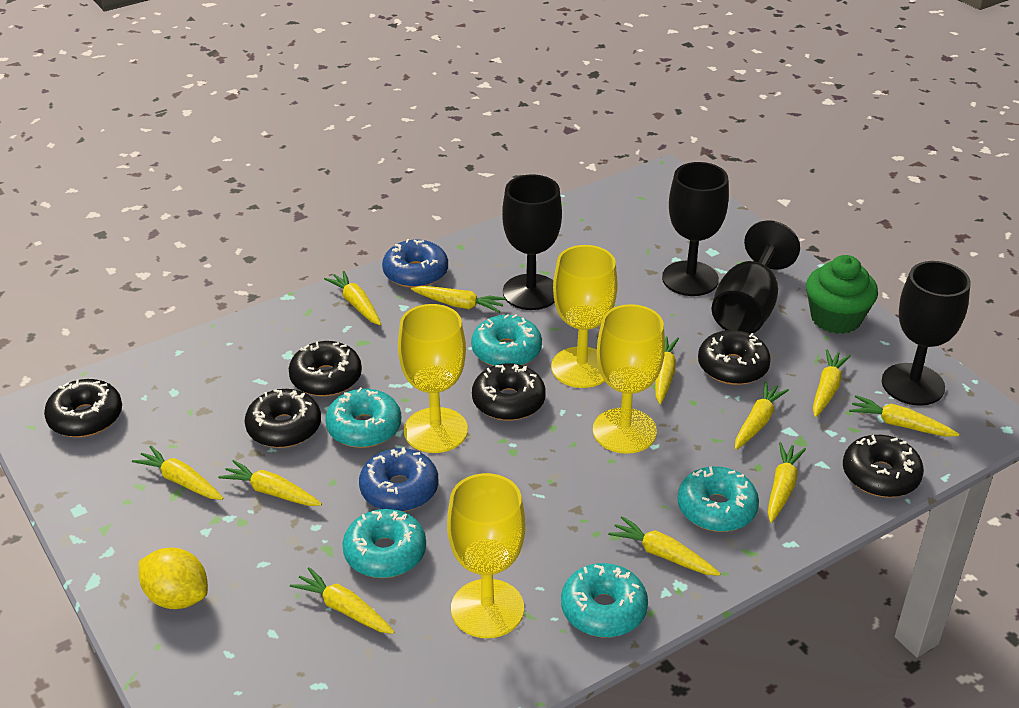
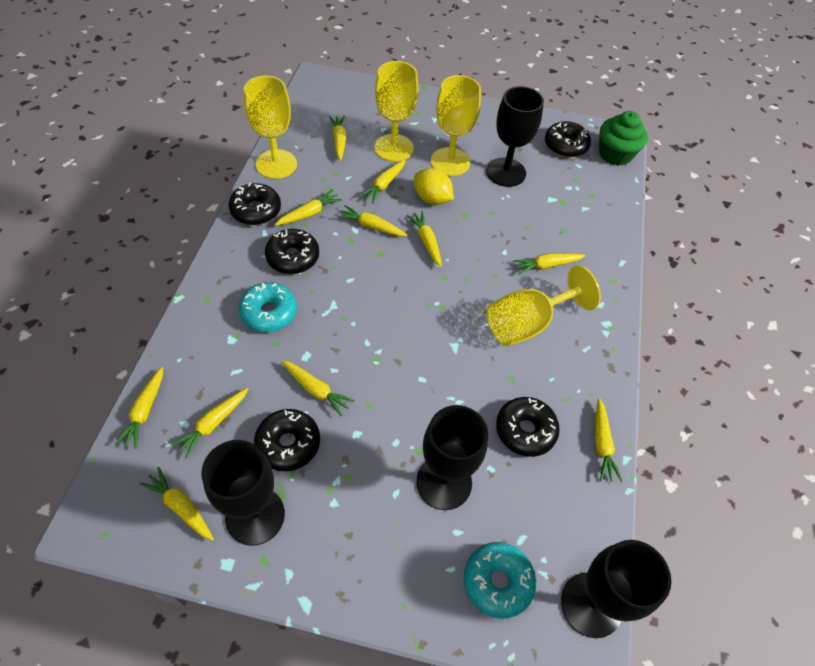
black donut: 6 -> 5
blue donut: 2 -> 0
turquoise donut: 5 -> 2

